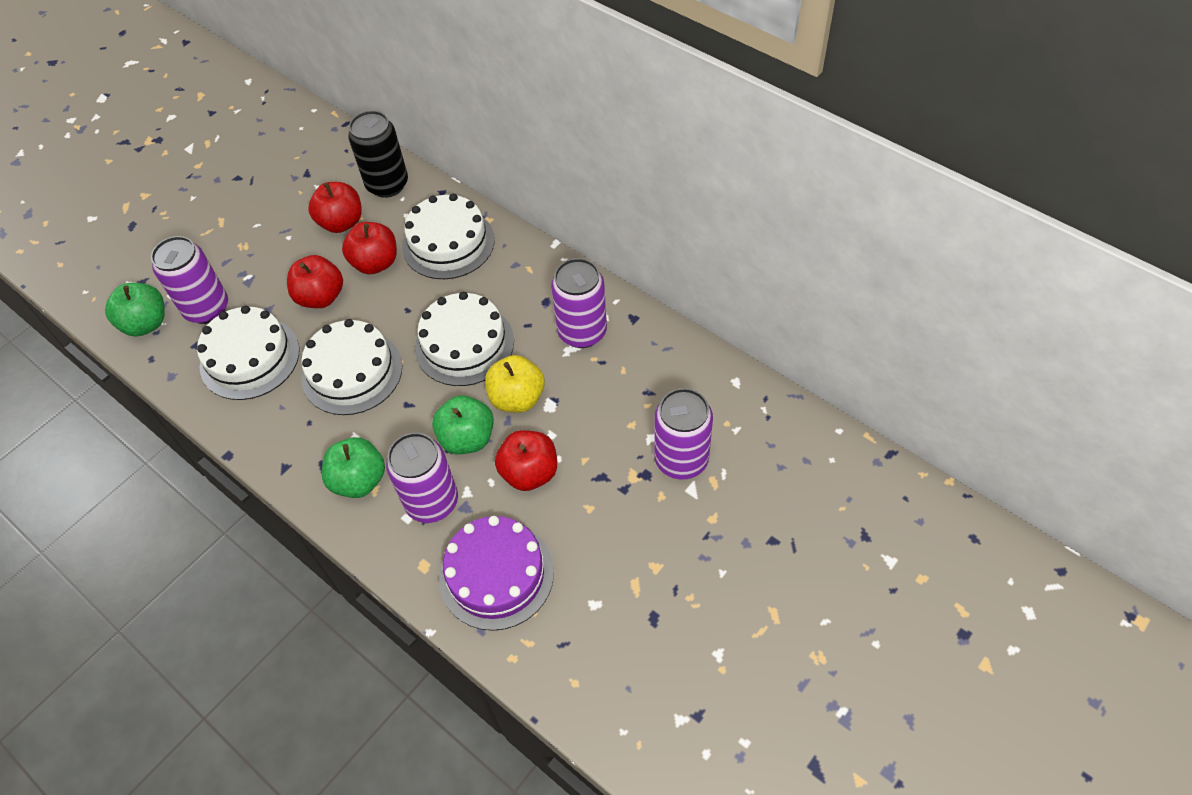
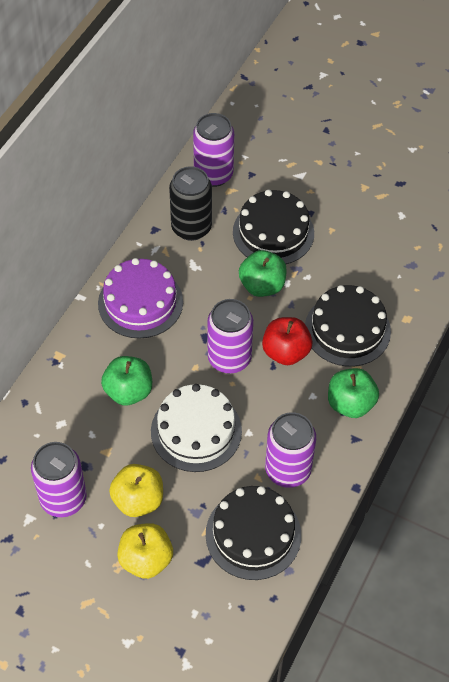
black cake: 0 -> 3
red apple: 4 -> 1
white cake: 4 -> 1
yellow apple: 1 -> 2

